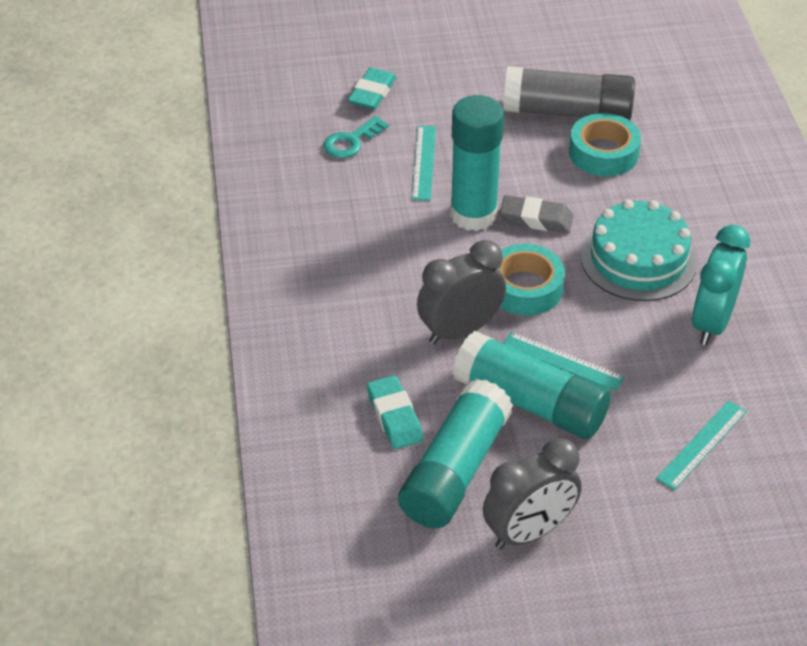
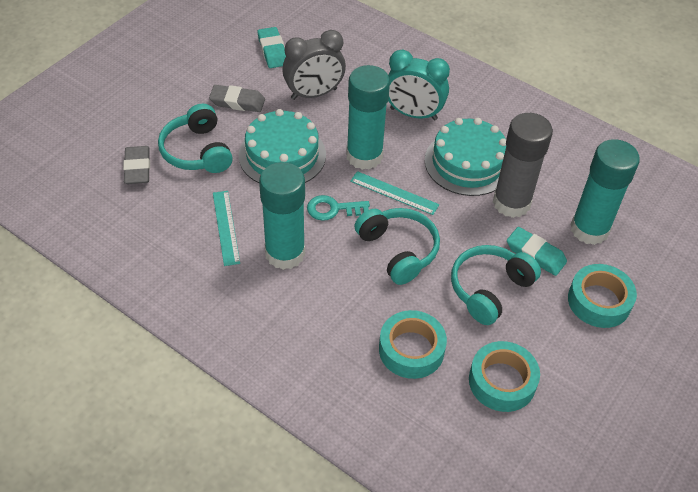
grey clock: 2 -> 1
grey eraser: 1 -> 2
turquoise cake: 1 -> 2
turquoise headphones: 0 -> 3
turquoise ruler: 3 -> 2
turquoise tape: 2 -> 3

